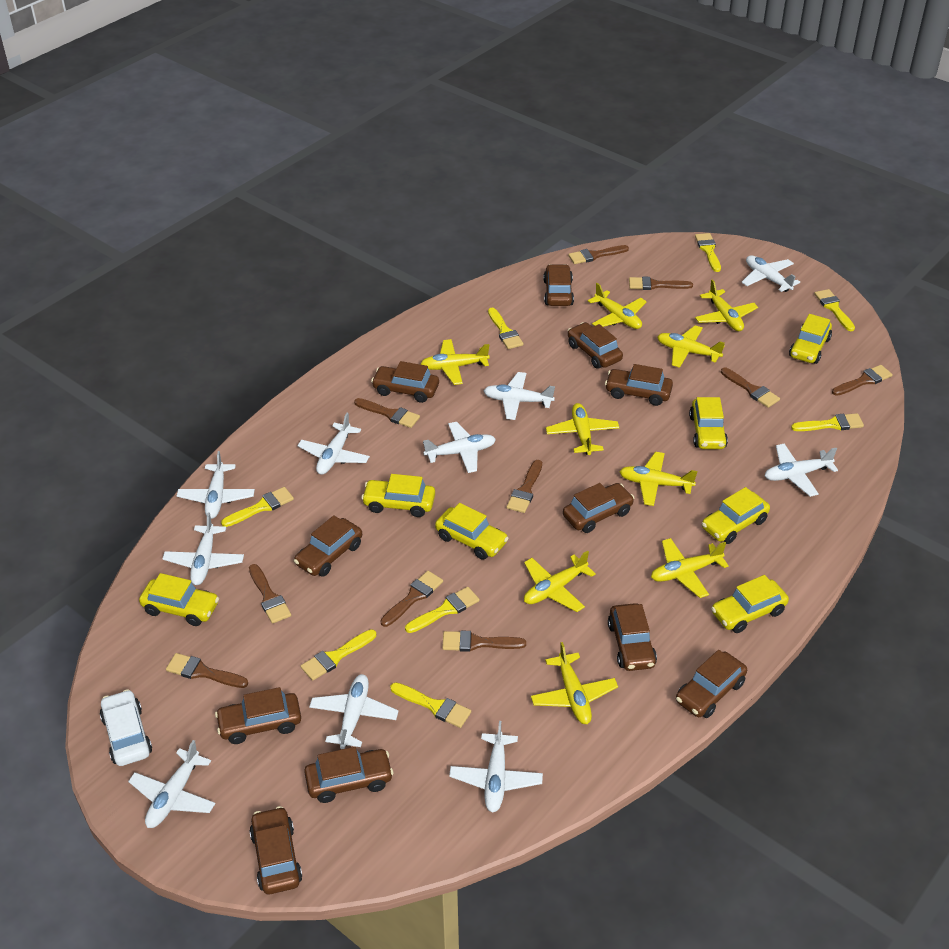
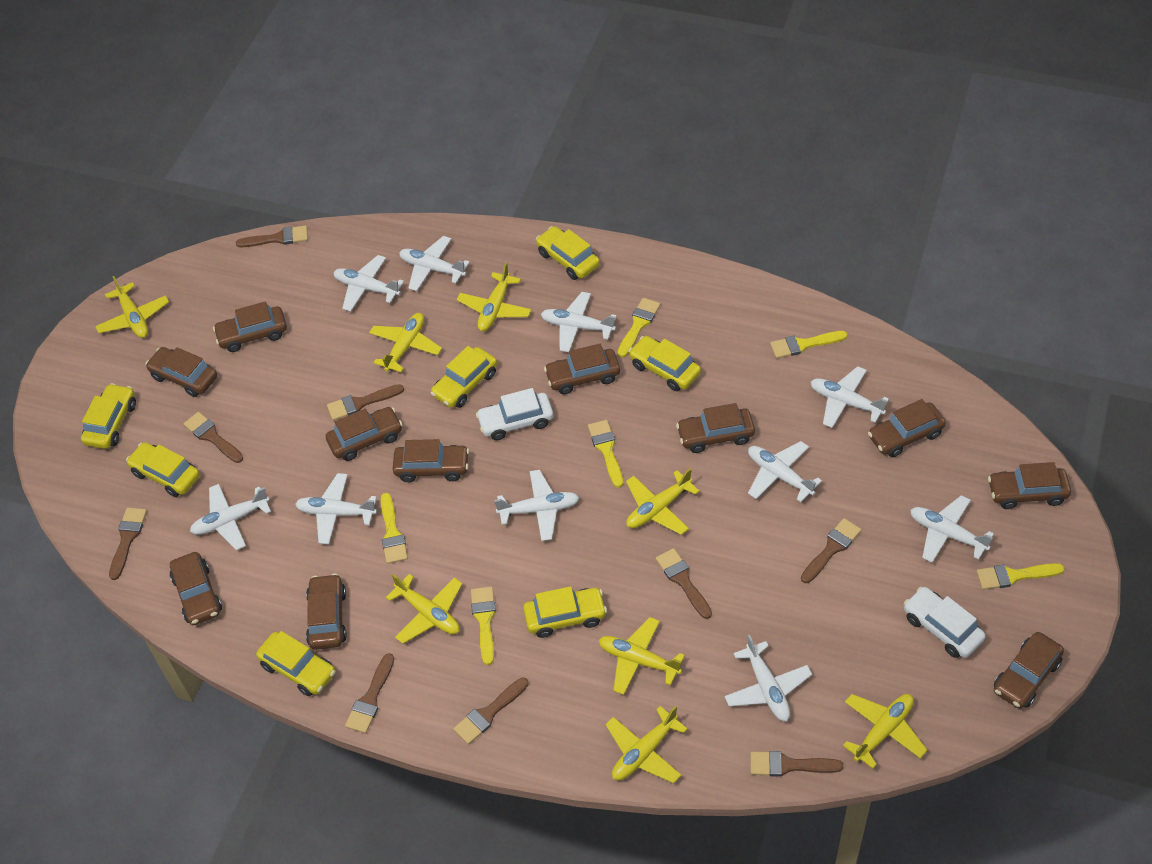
brown brush: 10 -> 9
white car: 1 -> 2
yellow brush: 8 -> 6
yellow plane: 9 -> 8

